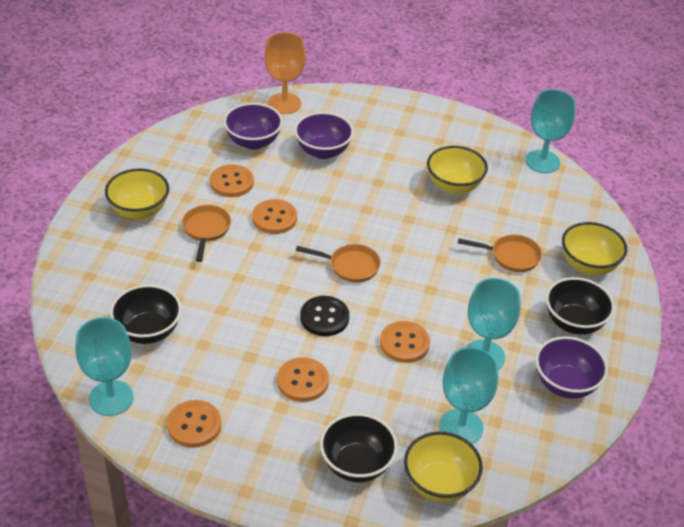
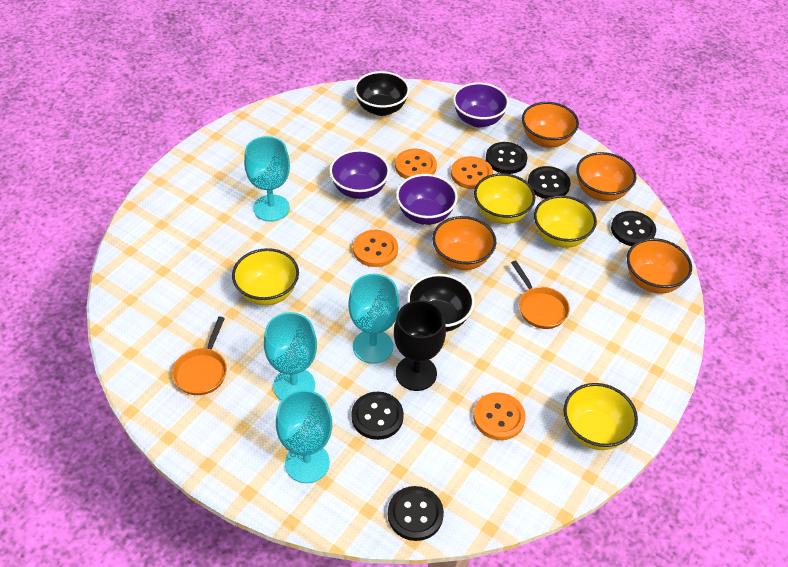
black bowl: 3 -> 2
black button: 1 -> 5
black goblet: 0 -> 1
orange bowl: 0 -> 4
orange button: 5 -> 4
orange goblet: 1 -> 0
orange pan: 3 -> 2

